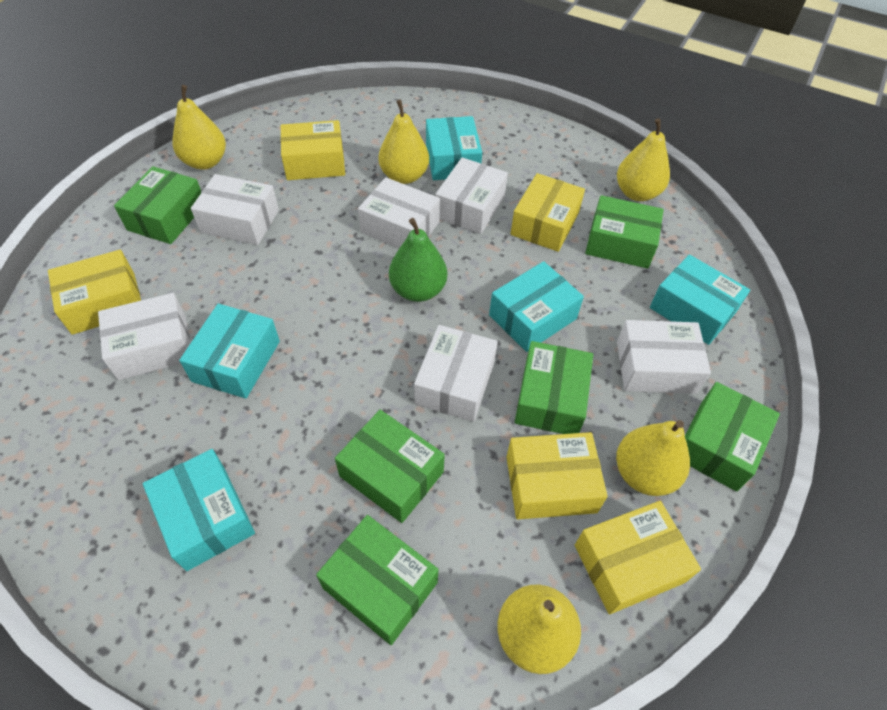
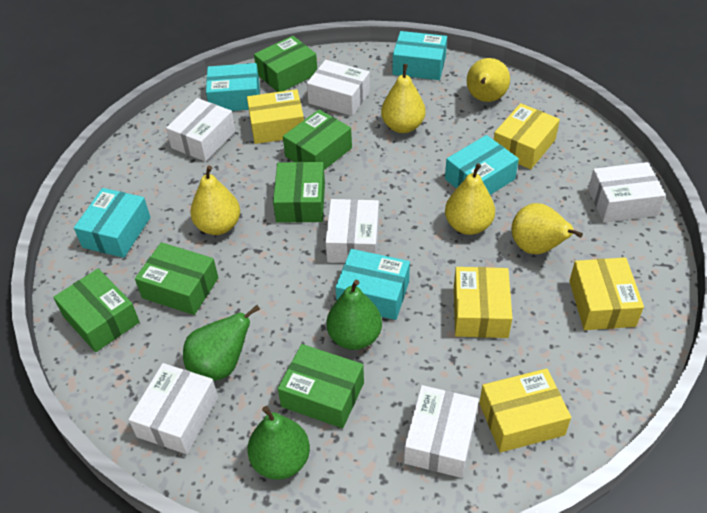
green pear: 1 -> 3

